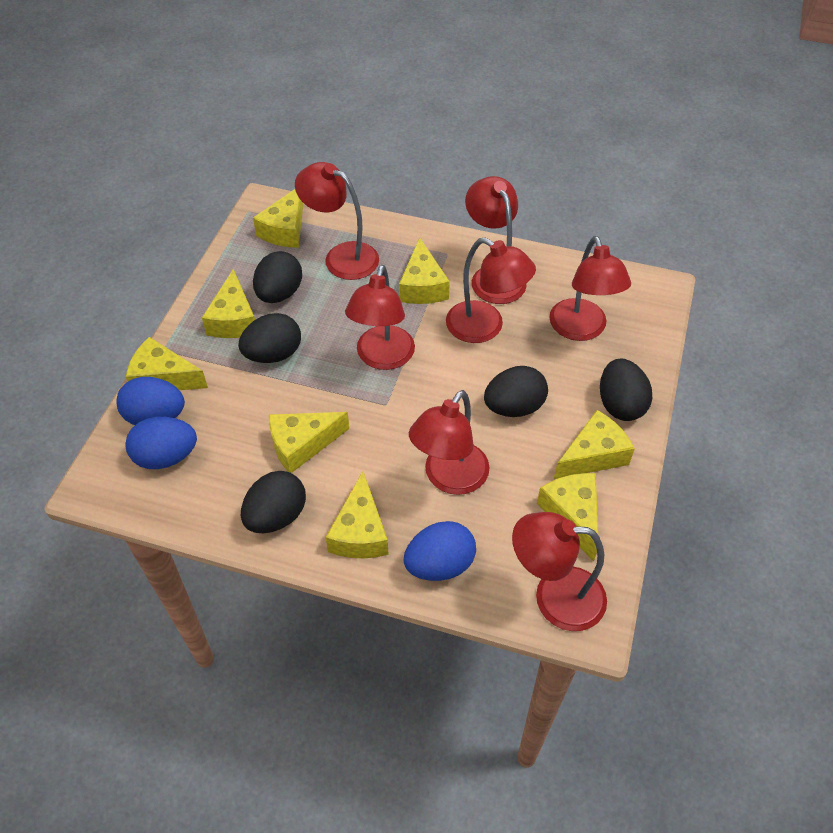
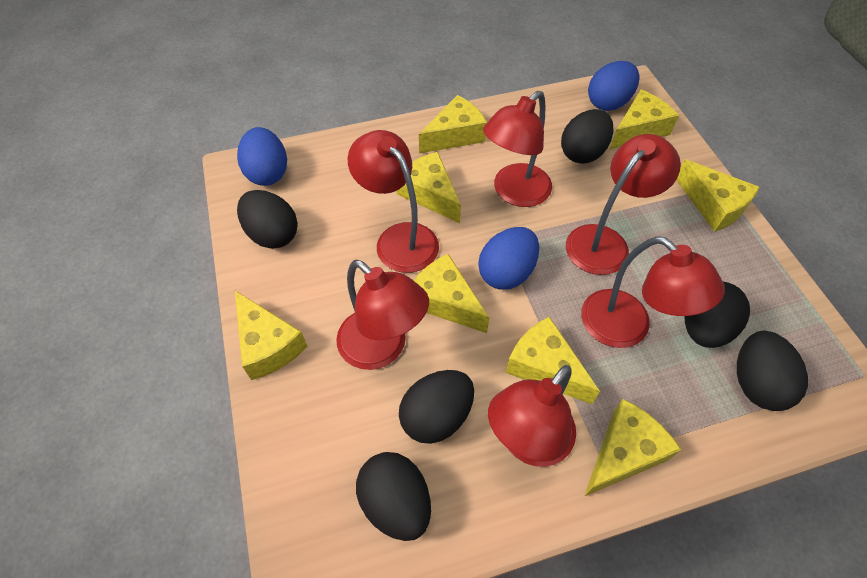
black egg: 5 -> 6
red lamp: 7 -> 6

